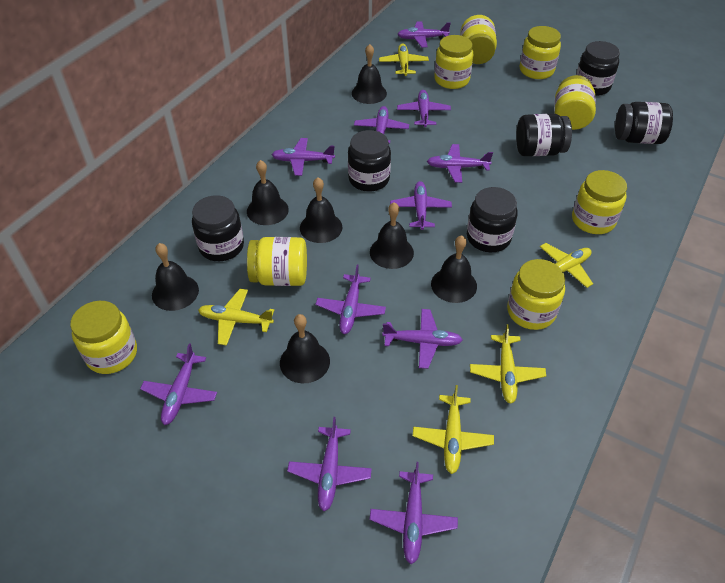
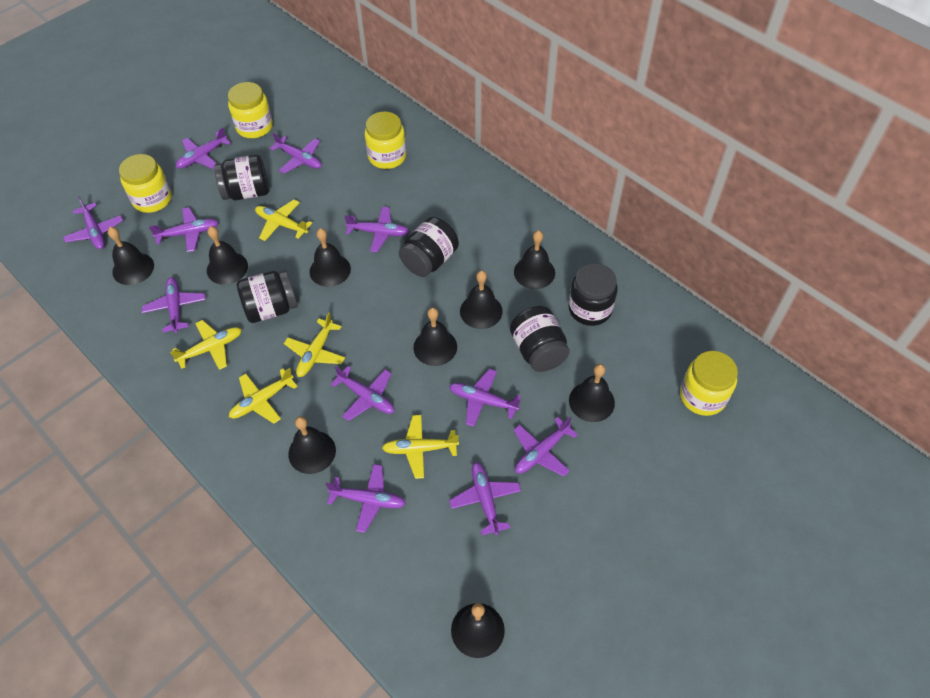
black bell: 7 -> 9
black jar: 6 -> 5
yellow jar: 8 -> 4

